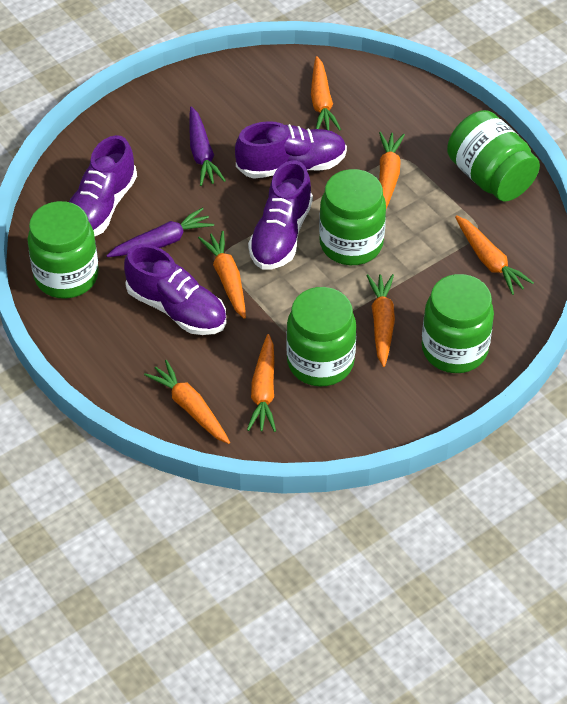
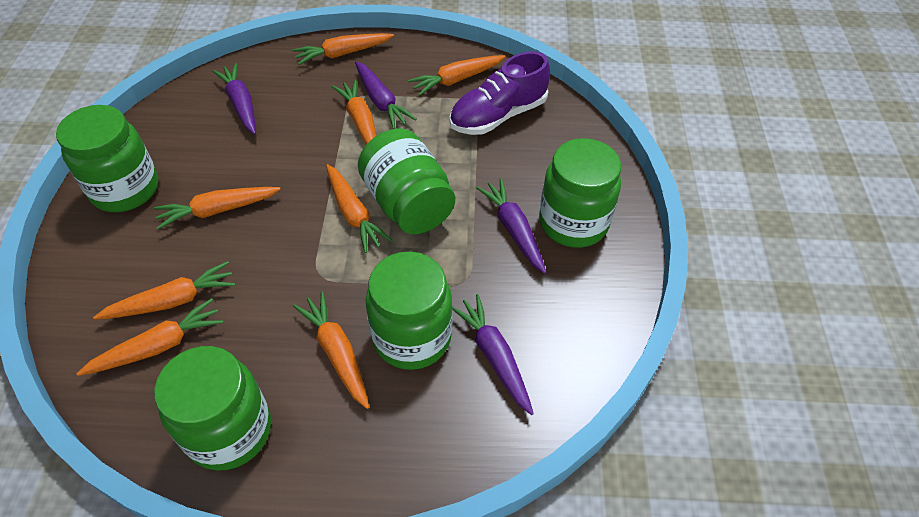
orange carrot: 7 -> 8
purple carrot: 2 -> 4
purple shoe: 4 -> 1

